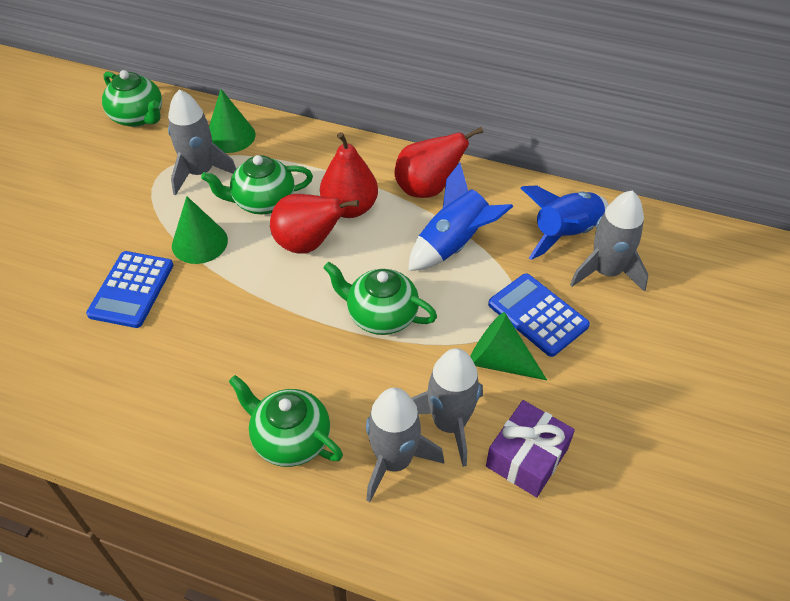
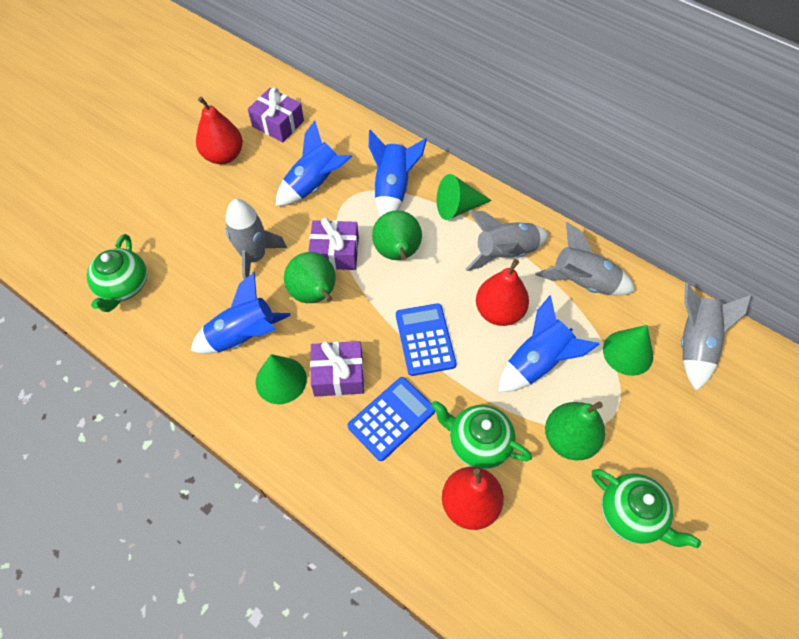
blue rocket: 2 -> 4
green pear: 0 -> 3
green teapot: 4 -> 3
purple gift: 1 -> 3

